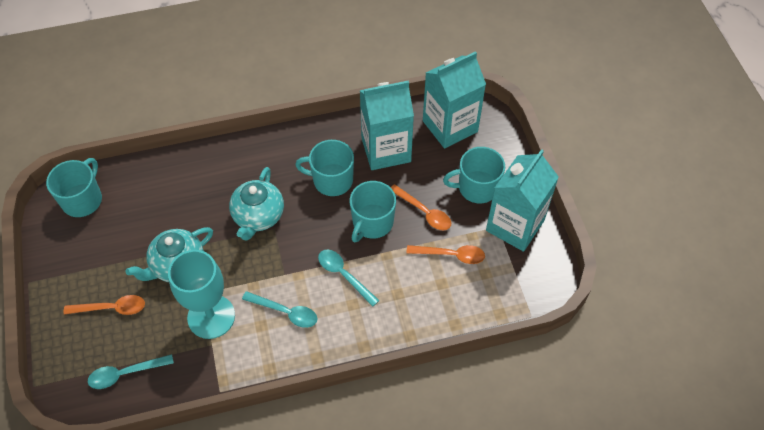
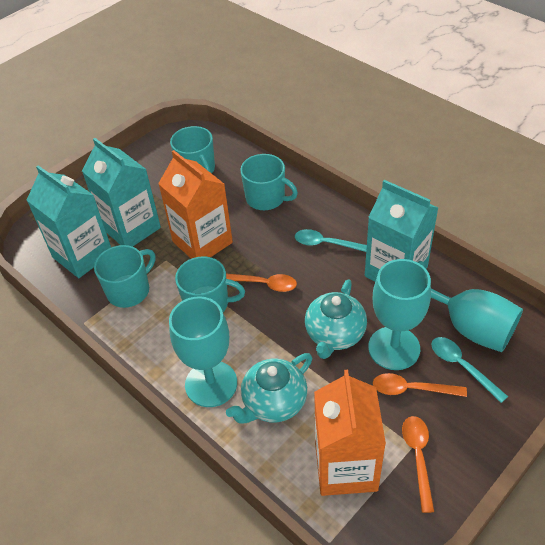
orange carton: 0 -> 2
turquoise goblet: 1 -> 3
turquoise spoon: 3 -> 2

